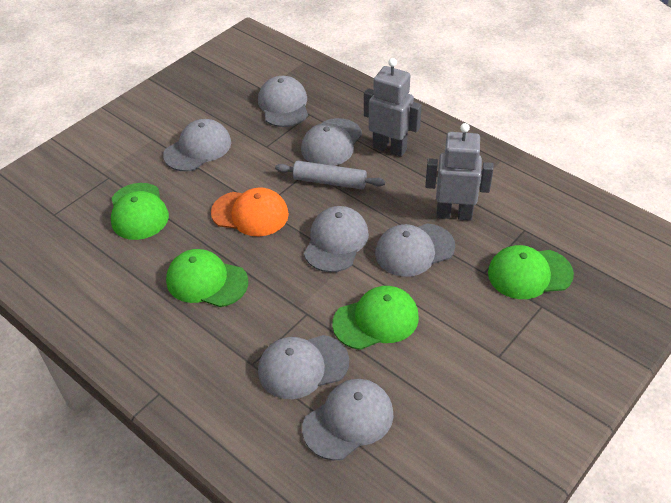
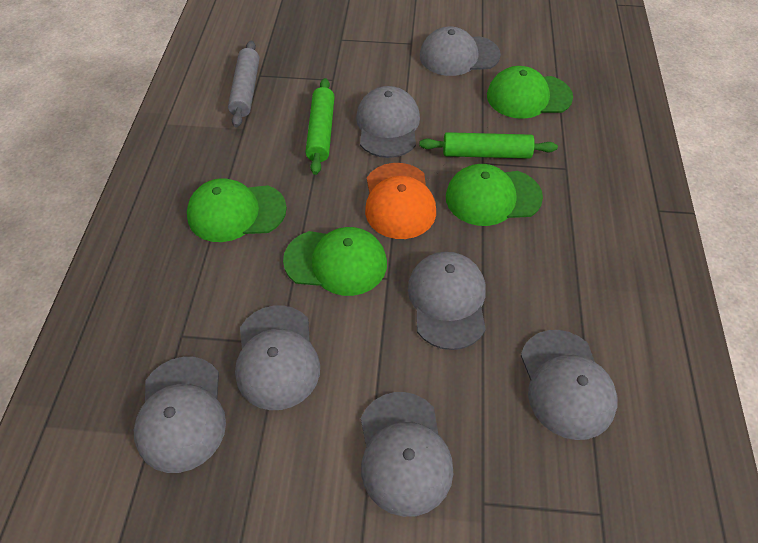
green rolling pin: 0 -> 2
grey robot: 2 -> 0

